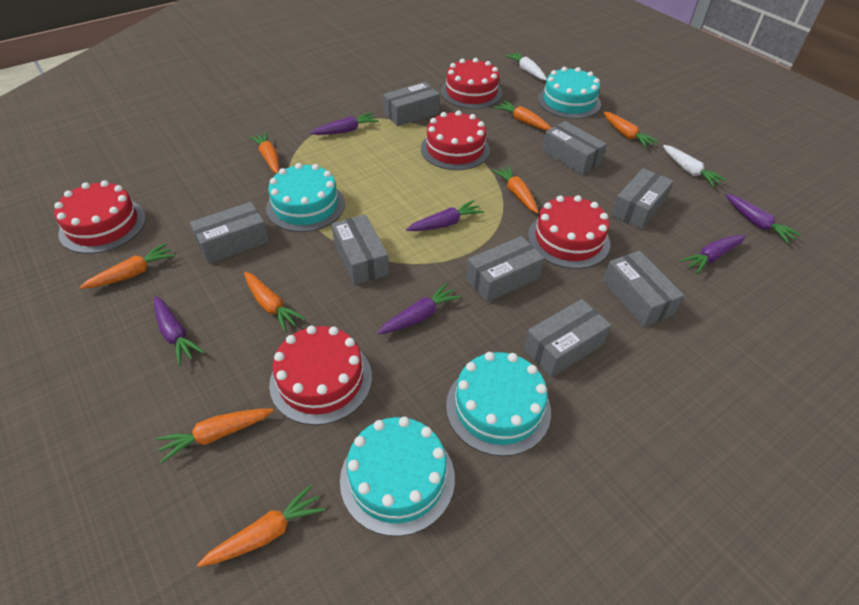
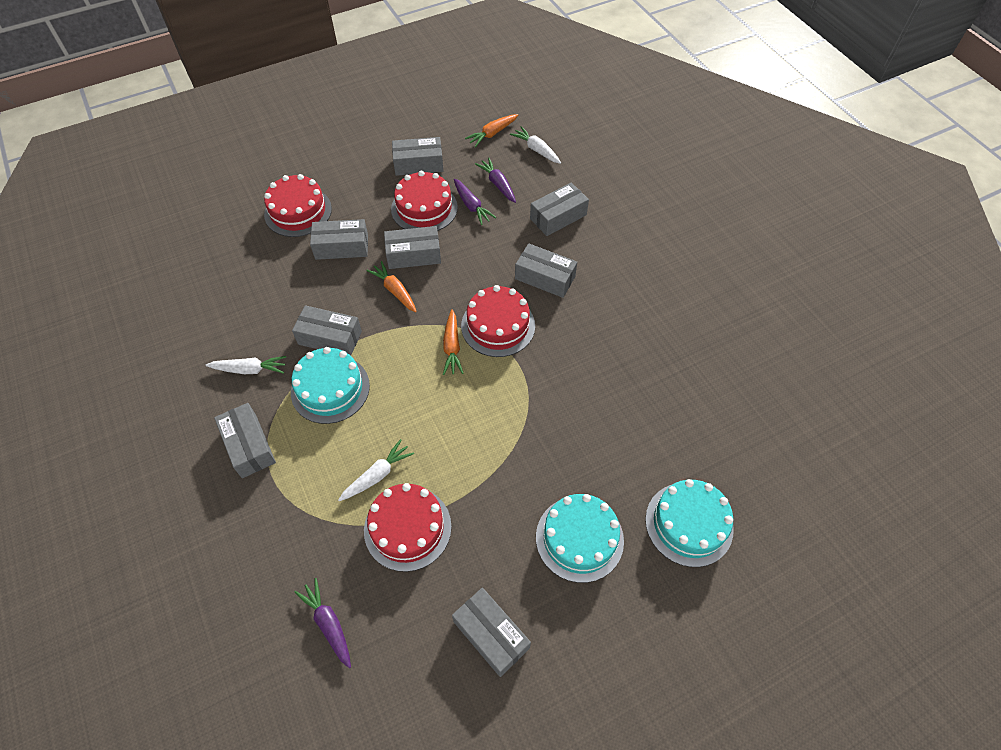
orange carrot: 8 -> 3
purple carrot: 6 -> 3
red cake: 5 -> 4
turquoise cake: 4 -> 3
white carrot: 2 -> 3

